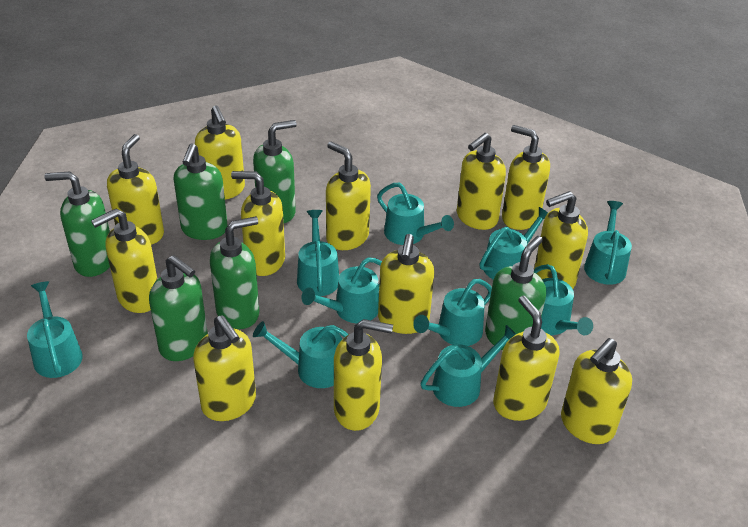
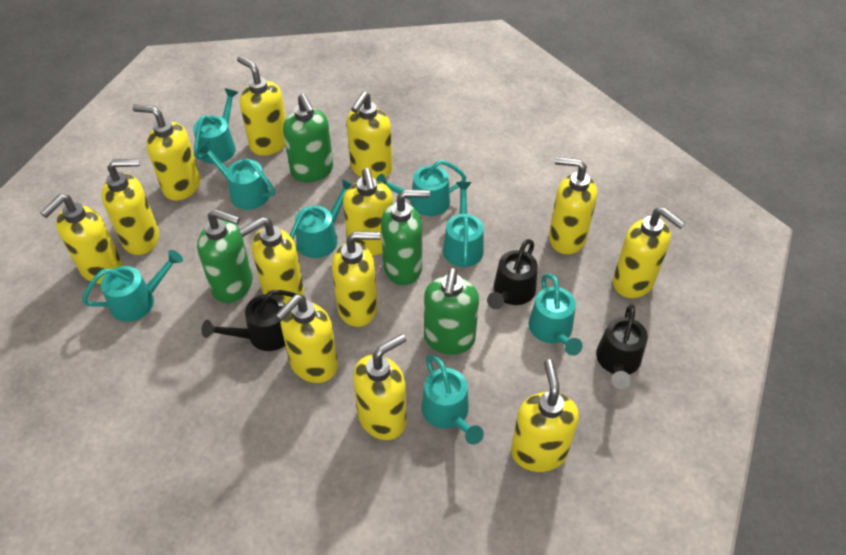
black watering can: 0 -> 3
green soap dispenser: 6 -> 4
turquoise watering can: 10 -> 8

